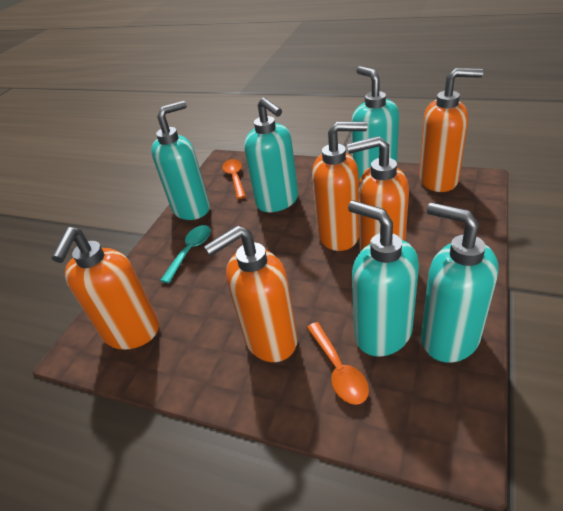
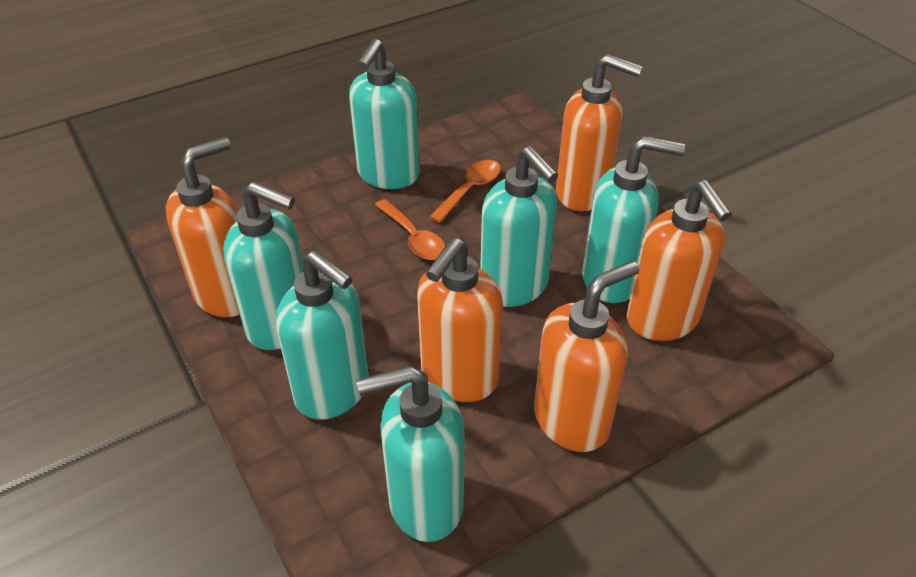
turquoise soap dispenser: 5 -> 6
turquoise spoon: 1 -> 0

